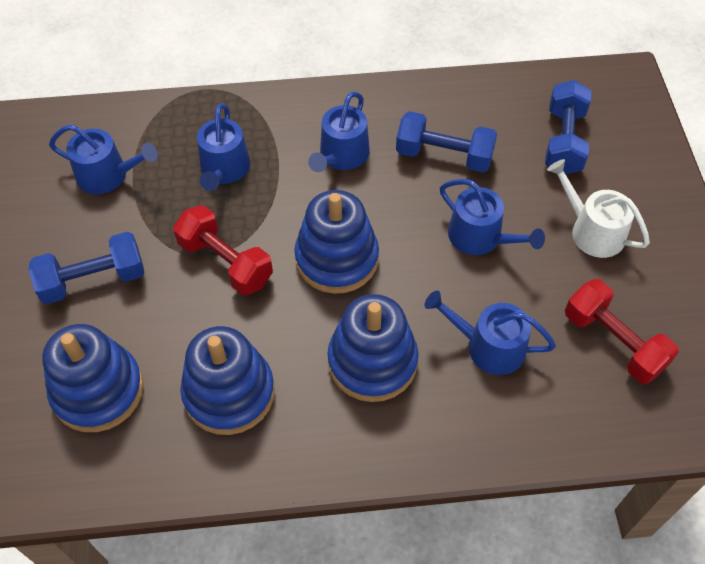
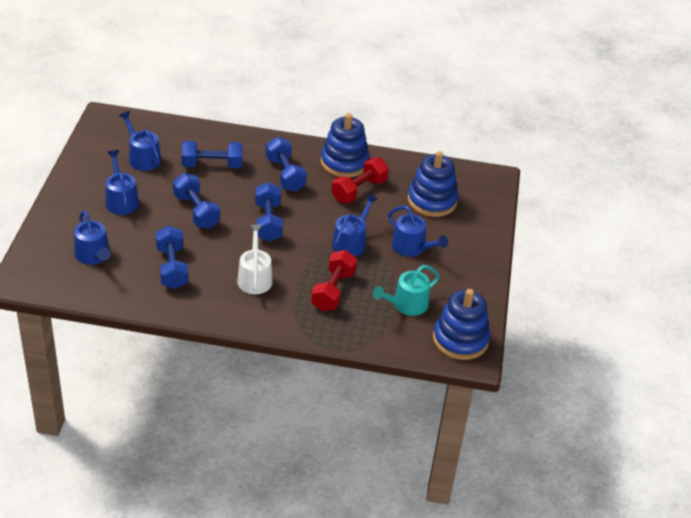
blue dumbbell: 3 -> 5
blue stacking toy: 4 -> 3
turquoise watering can: 0 -> 1

